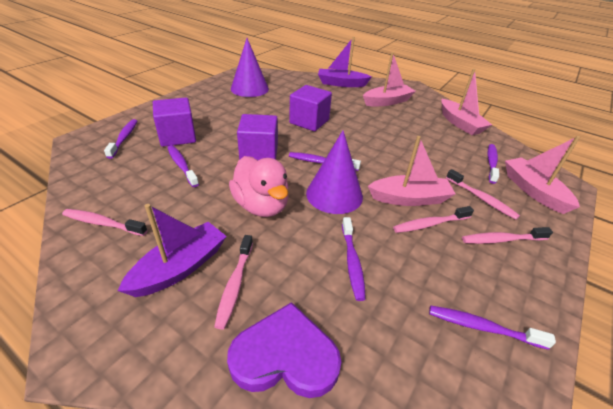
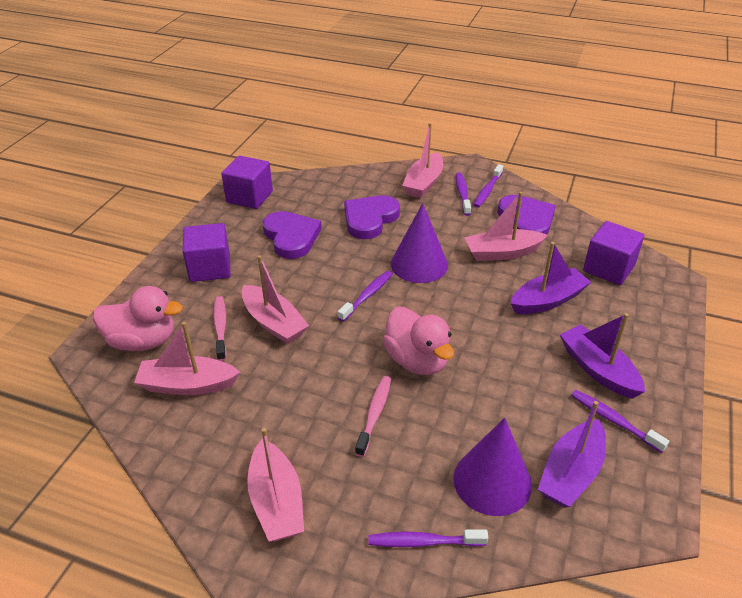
pink boat: 4 -> 5
pink duck: 1 -> 2
pink toothbrush: 5 -> 2
purple boat: 2 -> 3
purple heart: 1 -> 3
purple toothbrush: 6 -> 5

